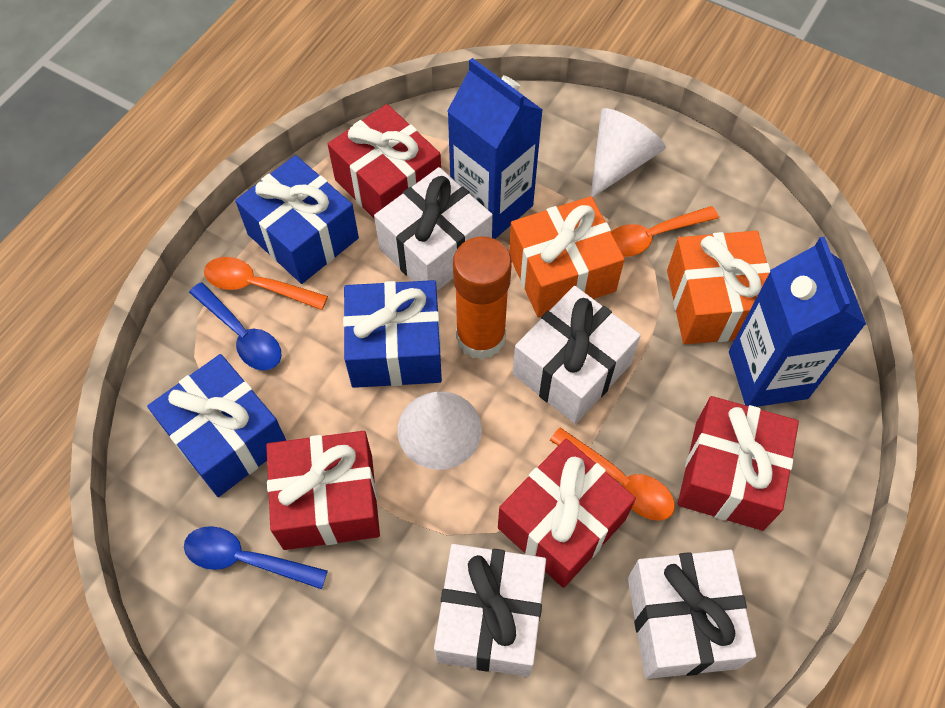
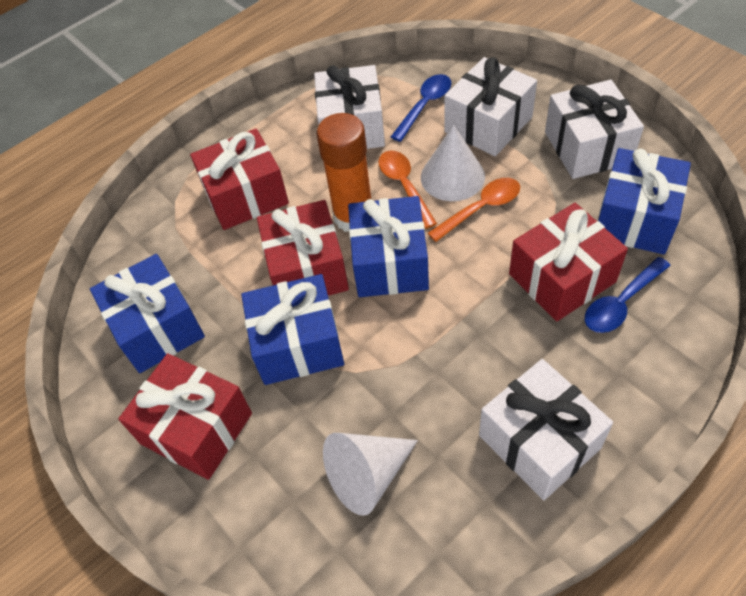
blue carton: 2 -> 0
blue gift: 3 -> 4
orange gift: 2 -> 0
orange spoon: 3 -> 2

